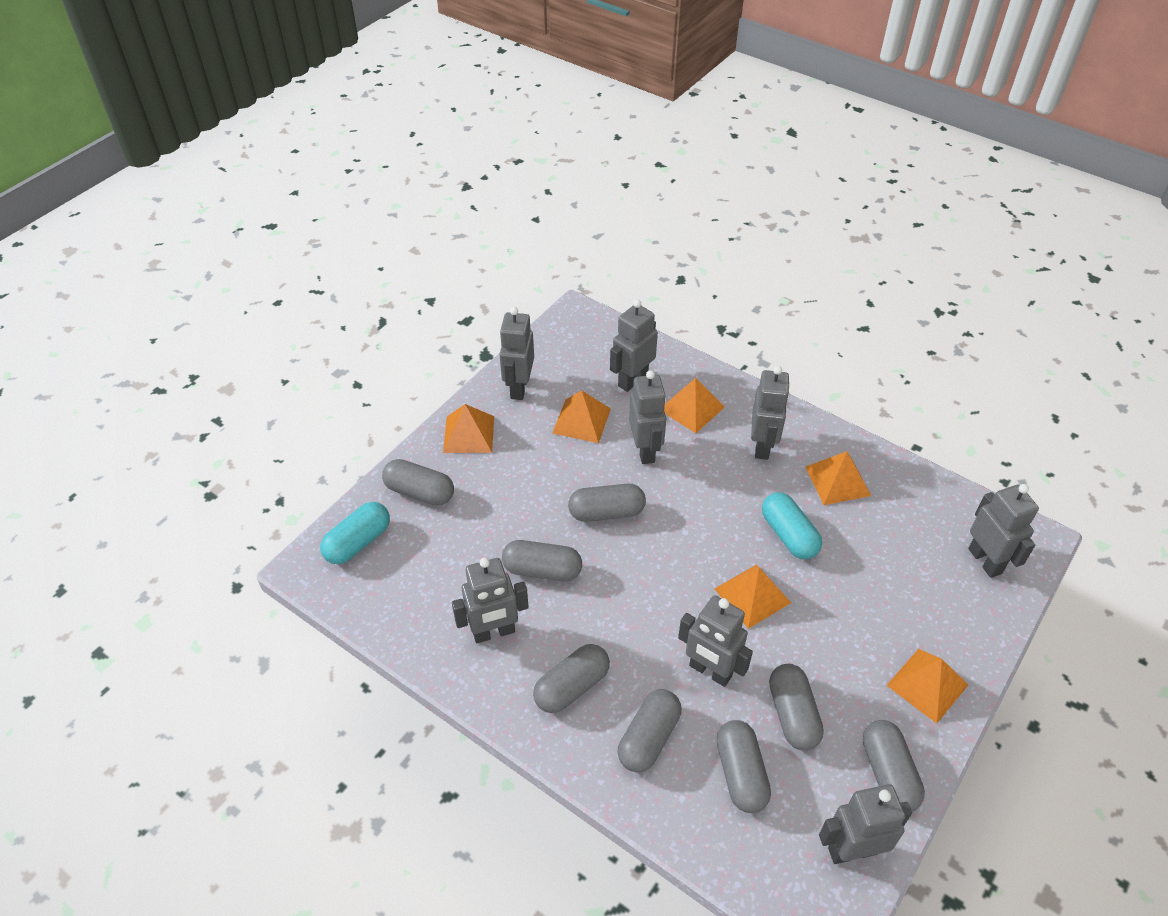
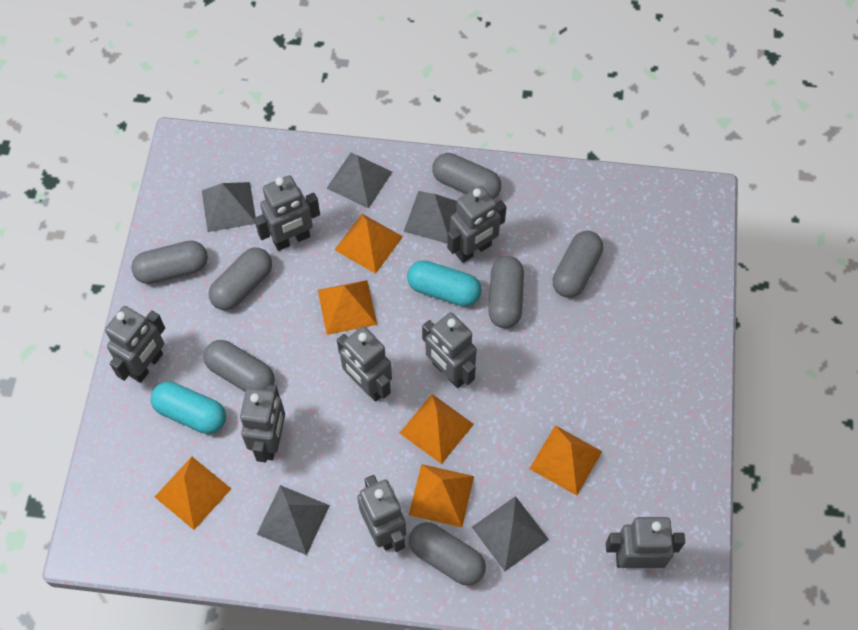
grey capsule: 8 -> 7
grey pyramid: 0 -> 5

